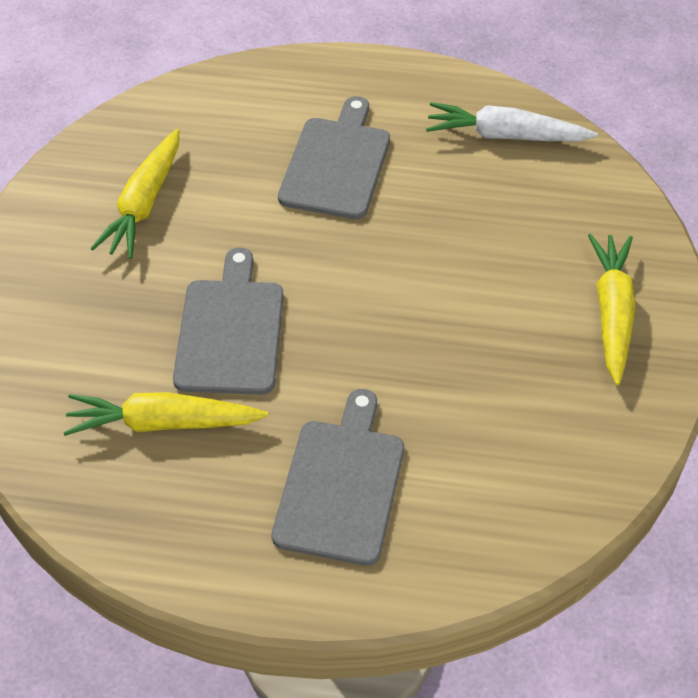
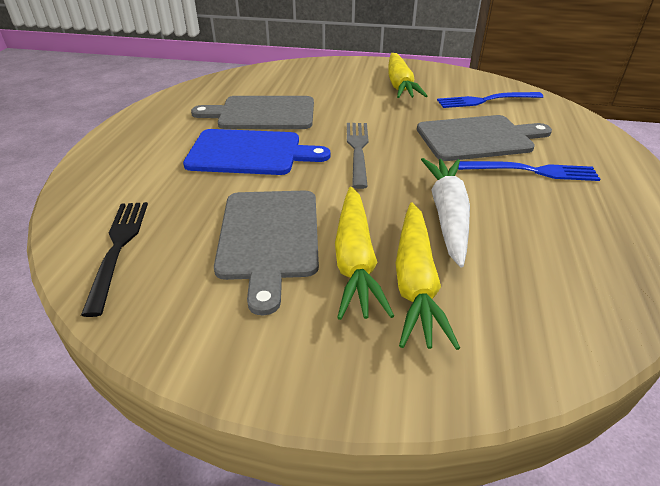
black fork: 0 -> 1
blue cutting board: 0 -> 1
blue fork: 0 -> 2
grey fork: 0 -> 1

